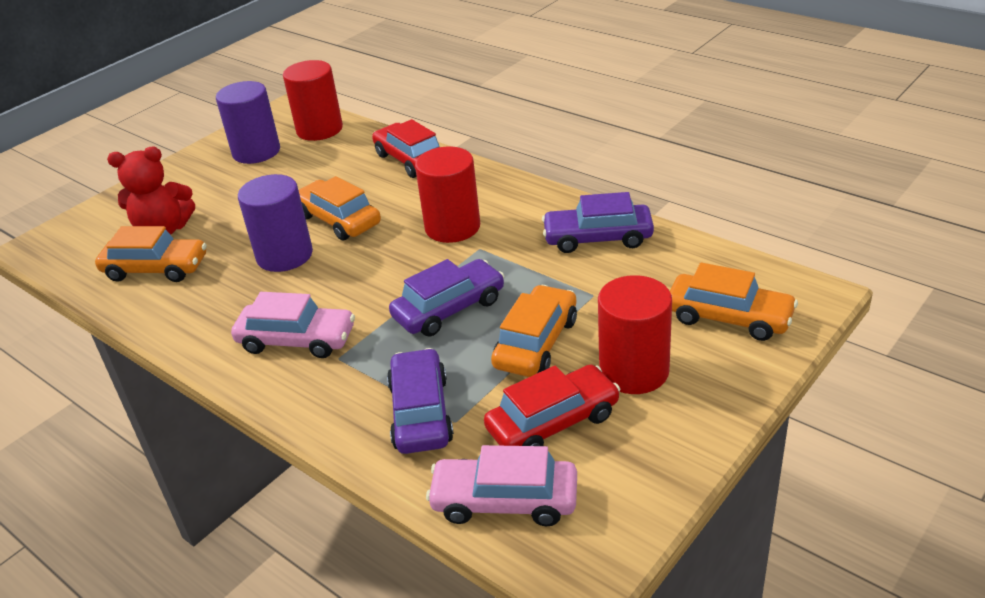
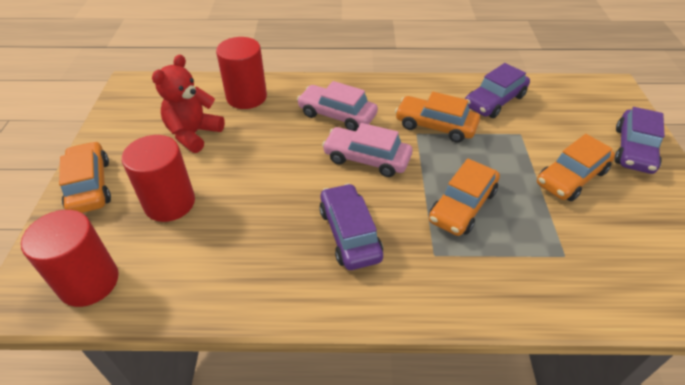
purple cylinder: 2 -> 0
red car: 2 -> 0

